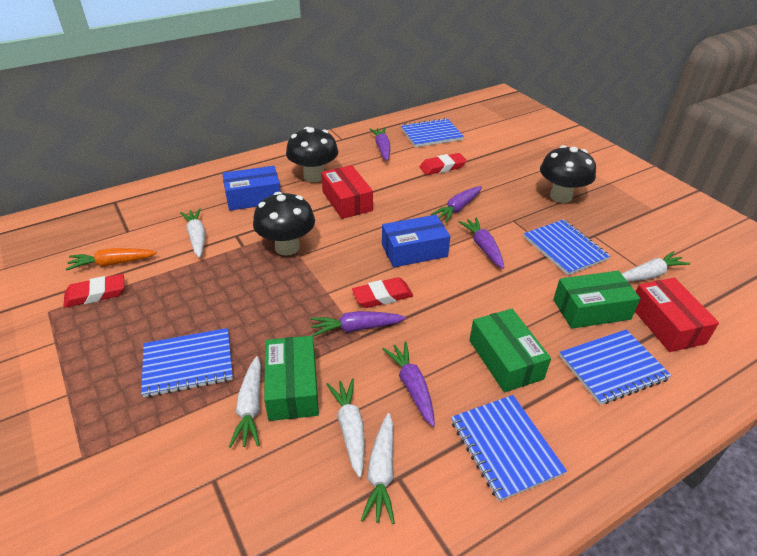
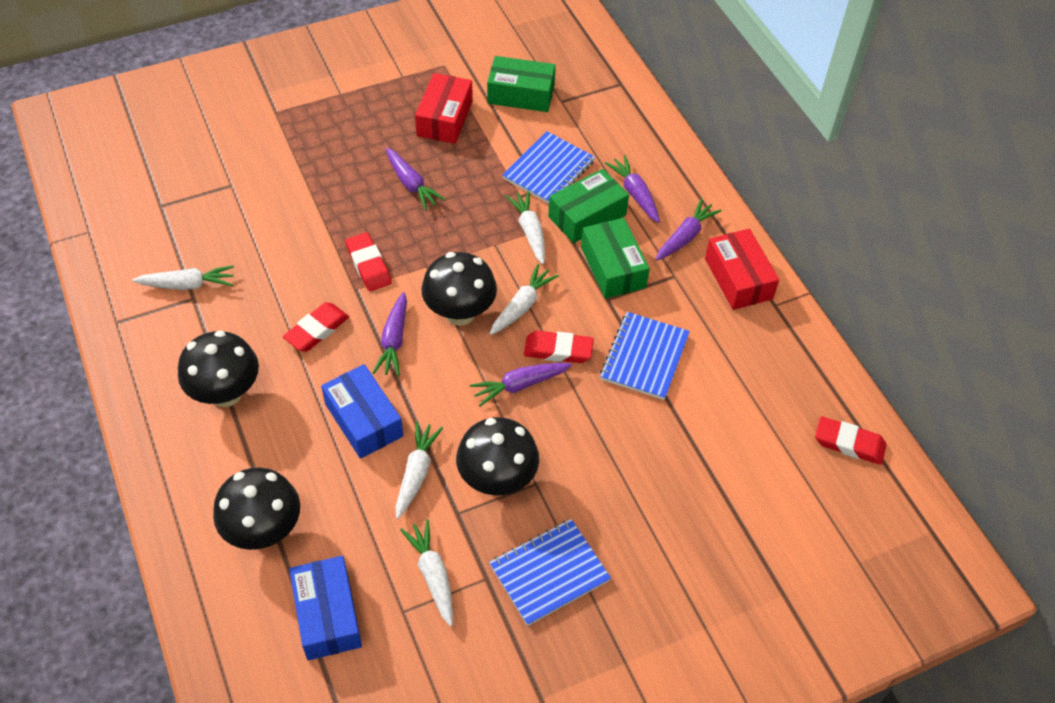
black mushroom: 3 -> 4
blue notebook: 5 -> 3
orange carrot: 1 -> 0
red eraser: 3 -> 4

